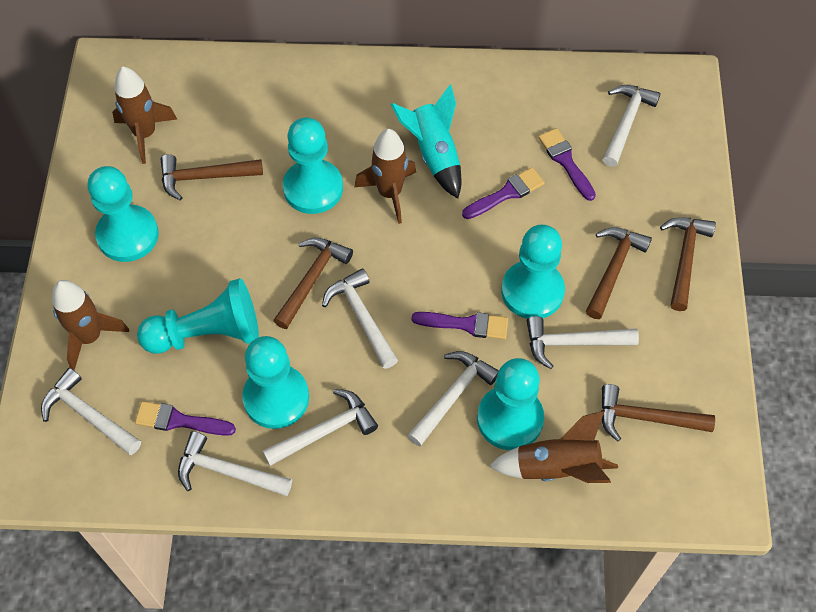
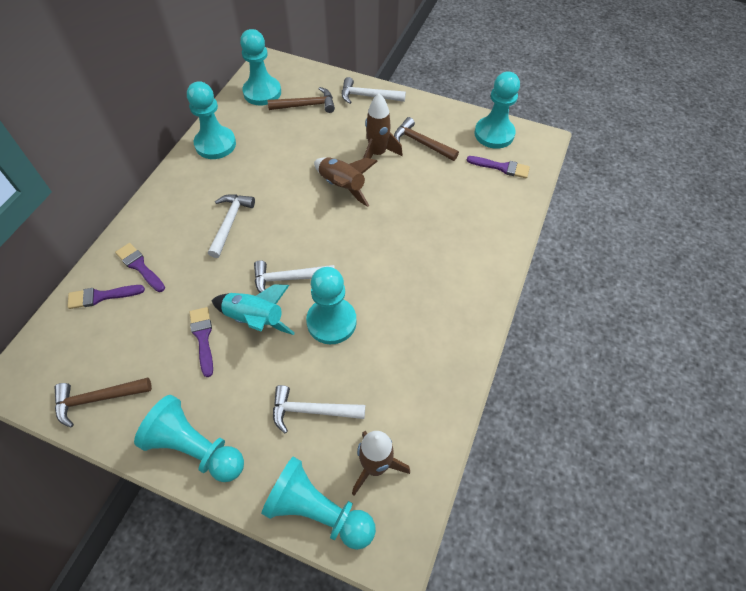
brown hammer: 5 -> 3
brown rocket: 4 -> 3
white hammer: 7 -> 4

